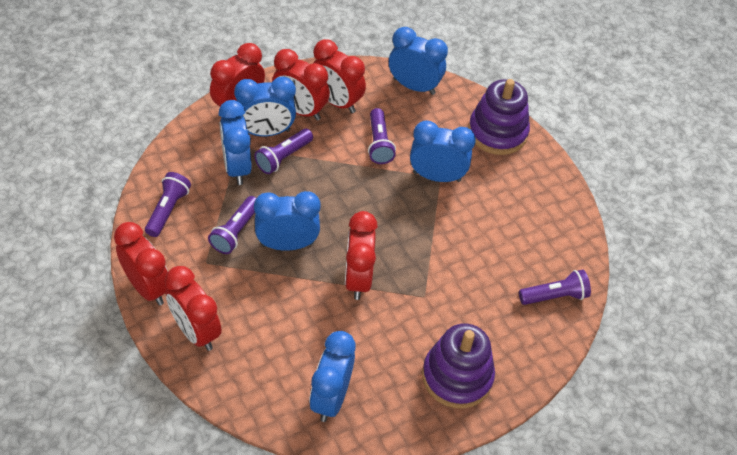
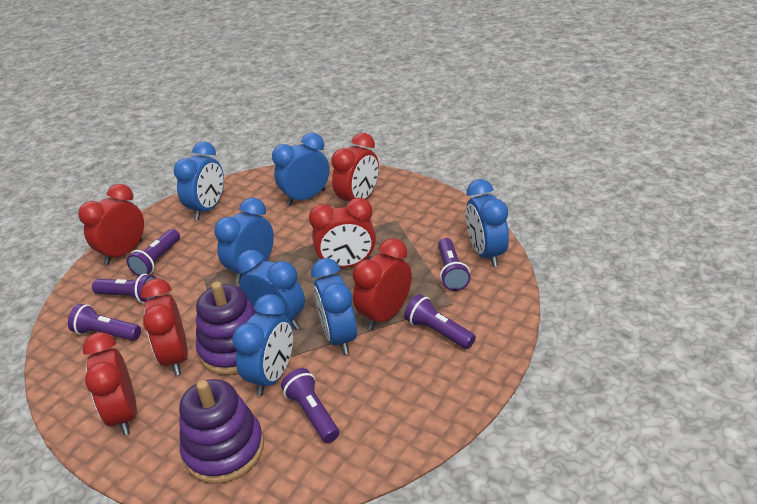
blue clock: 6 -> 7
purple flashlight: 5 -> 6

